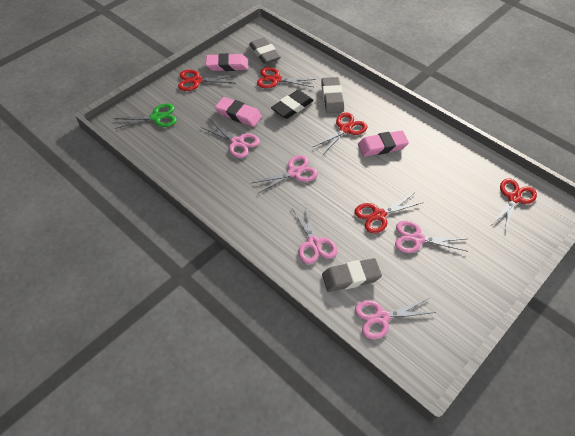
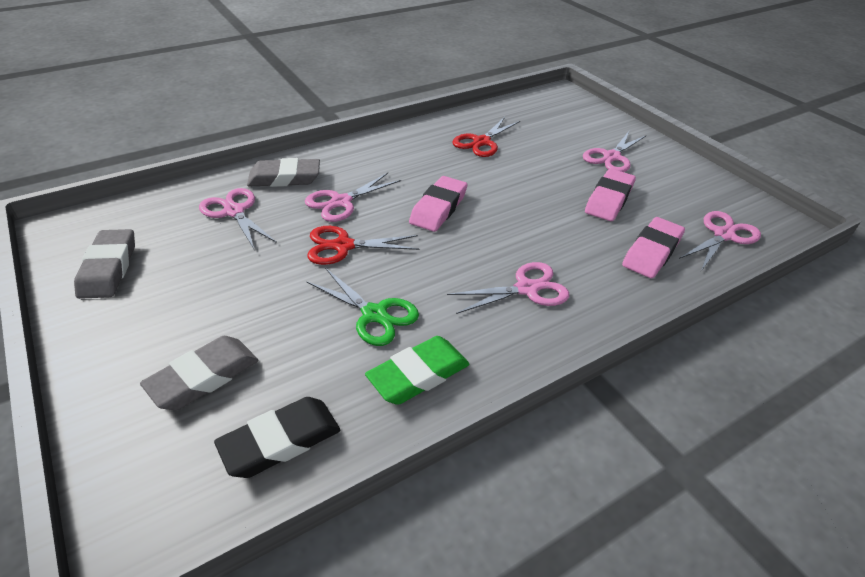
green eraser: 0 -> 1
red scissors: 5 -> 2

